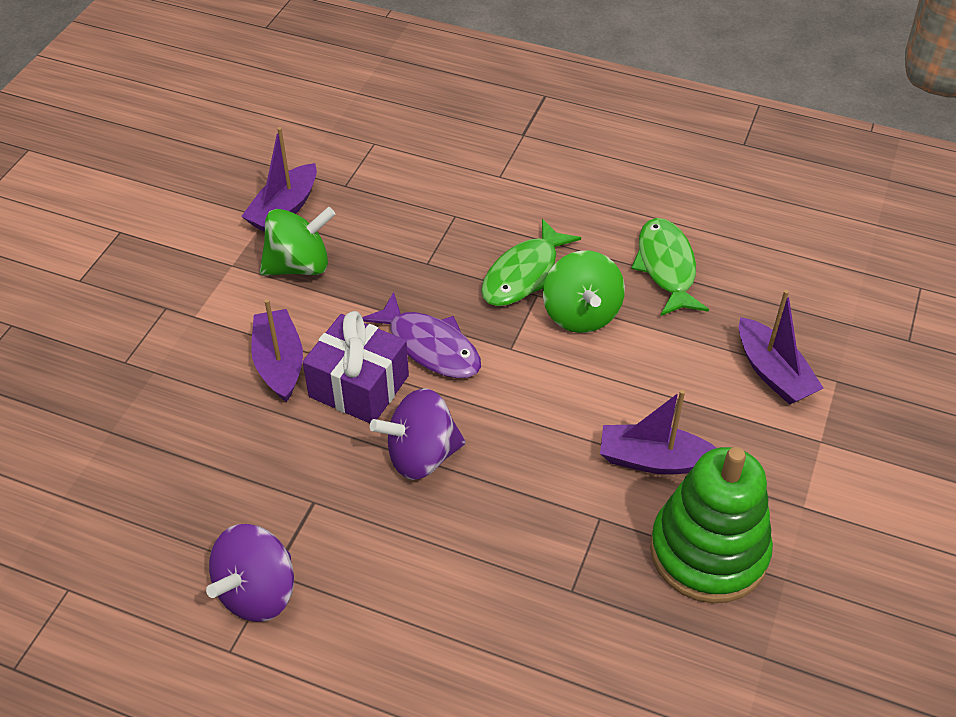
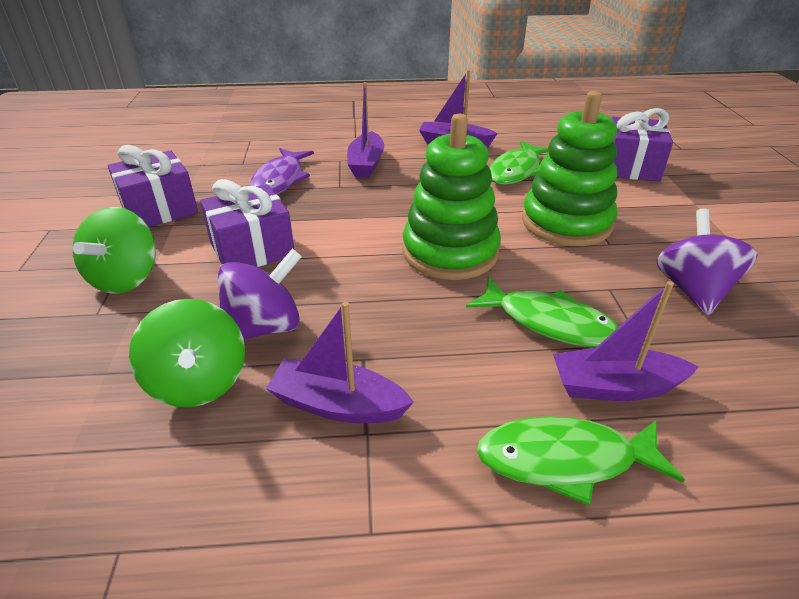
green fish: 2 -> 3
green stacking toy: 1 -> 2
purple gift: 1 -> 3

